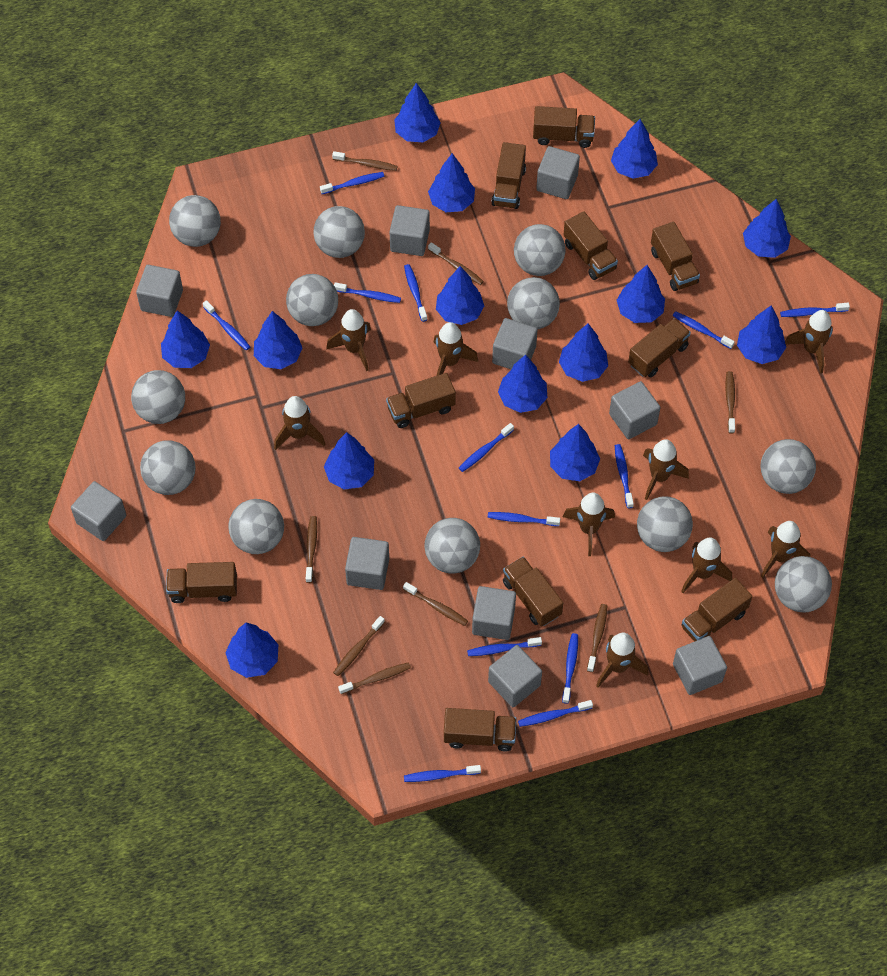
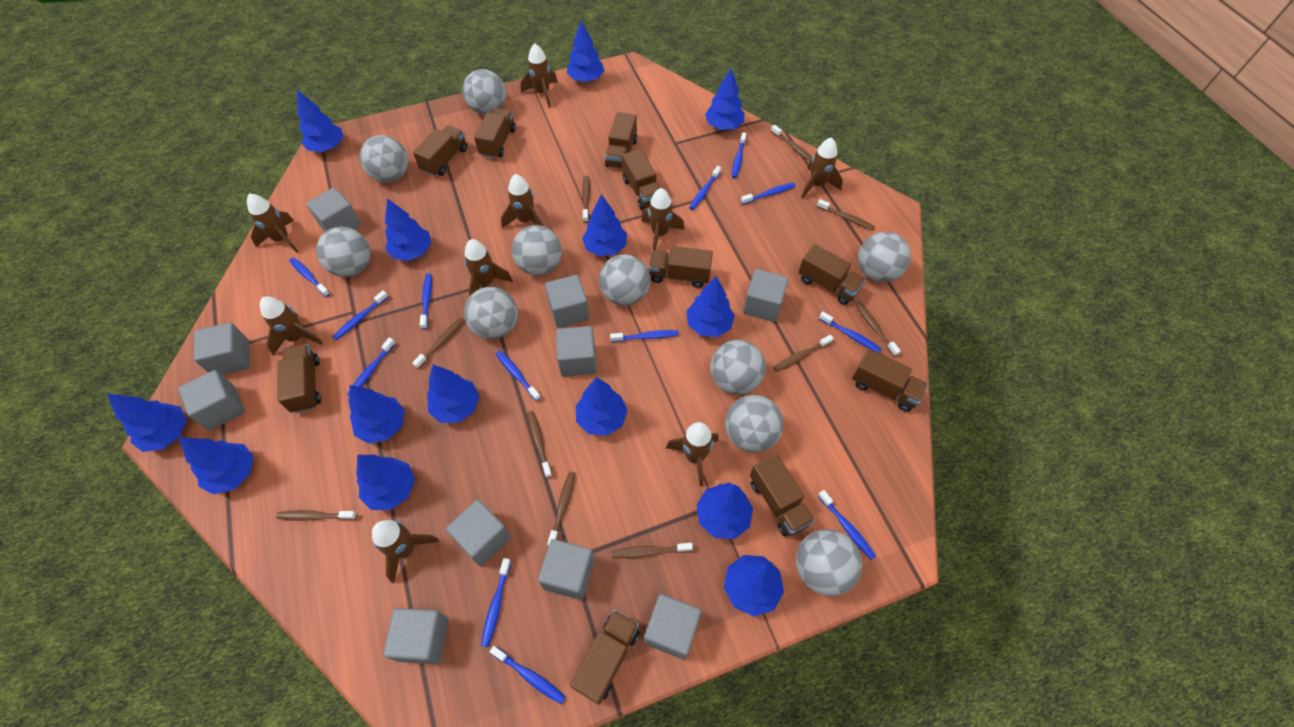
brown toothbrush: 8 -> 10
grey ball: 12 -> 10

